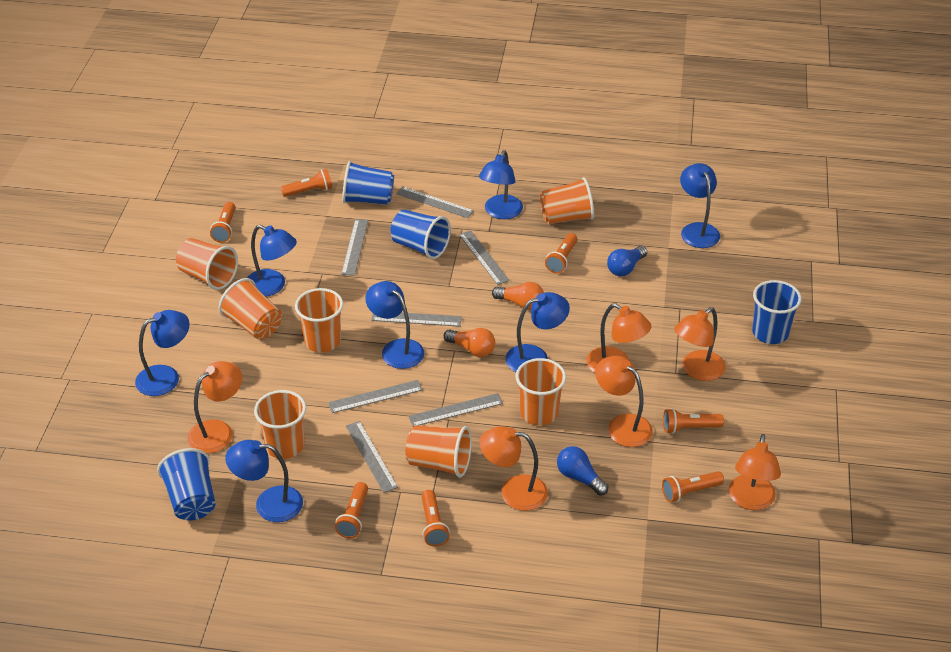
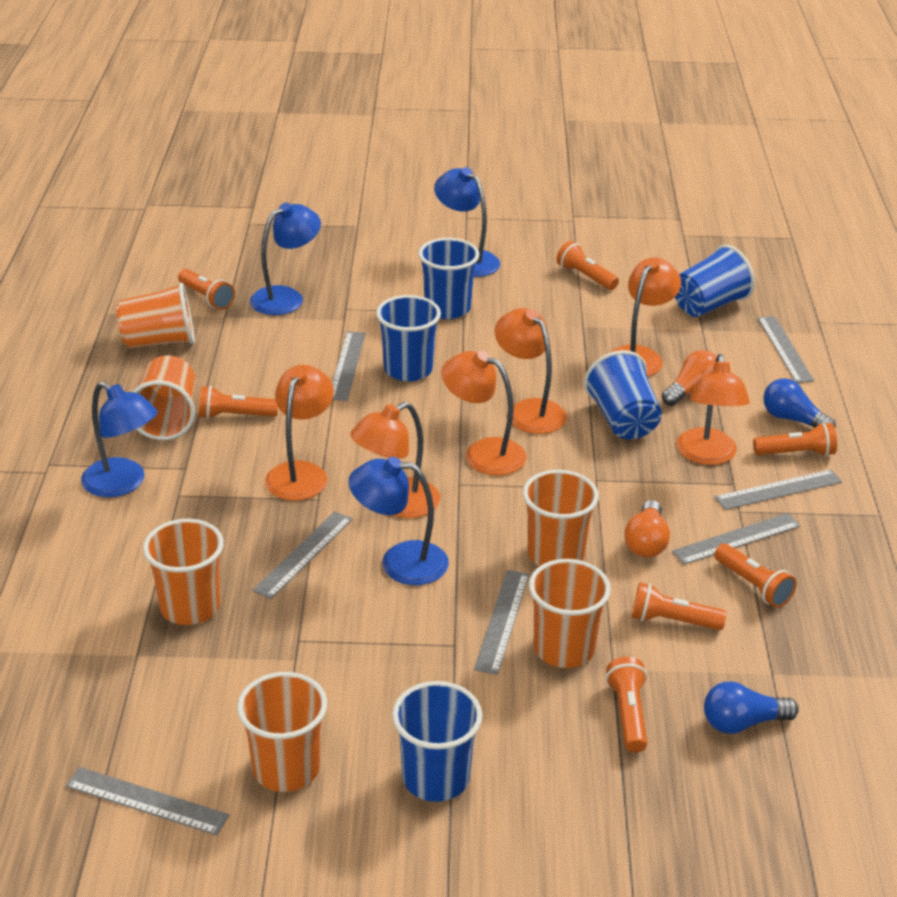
blue cup: 4 -> 5
blue lamp: 7 -> 4
orange cup: 7 -> 6

